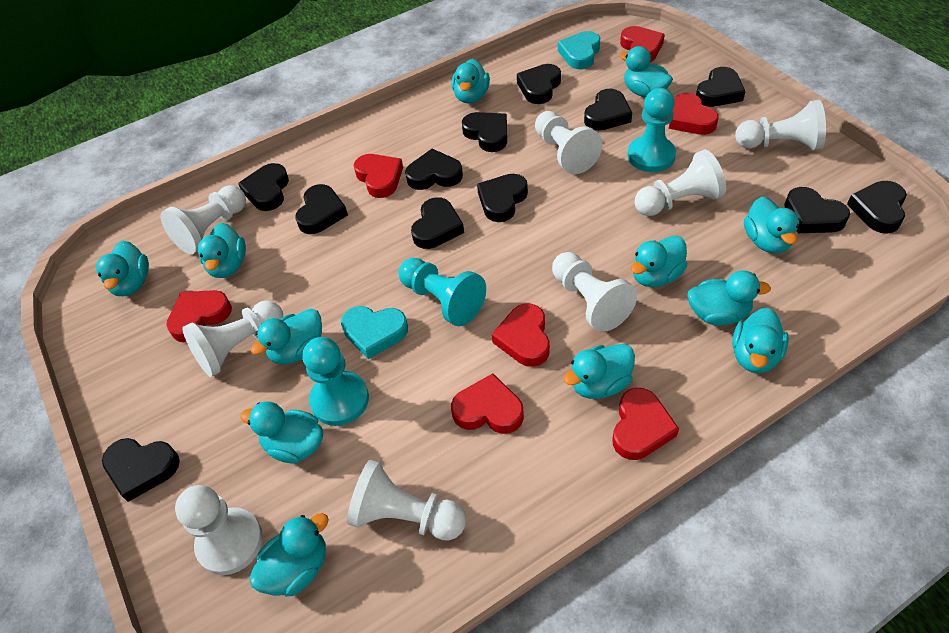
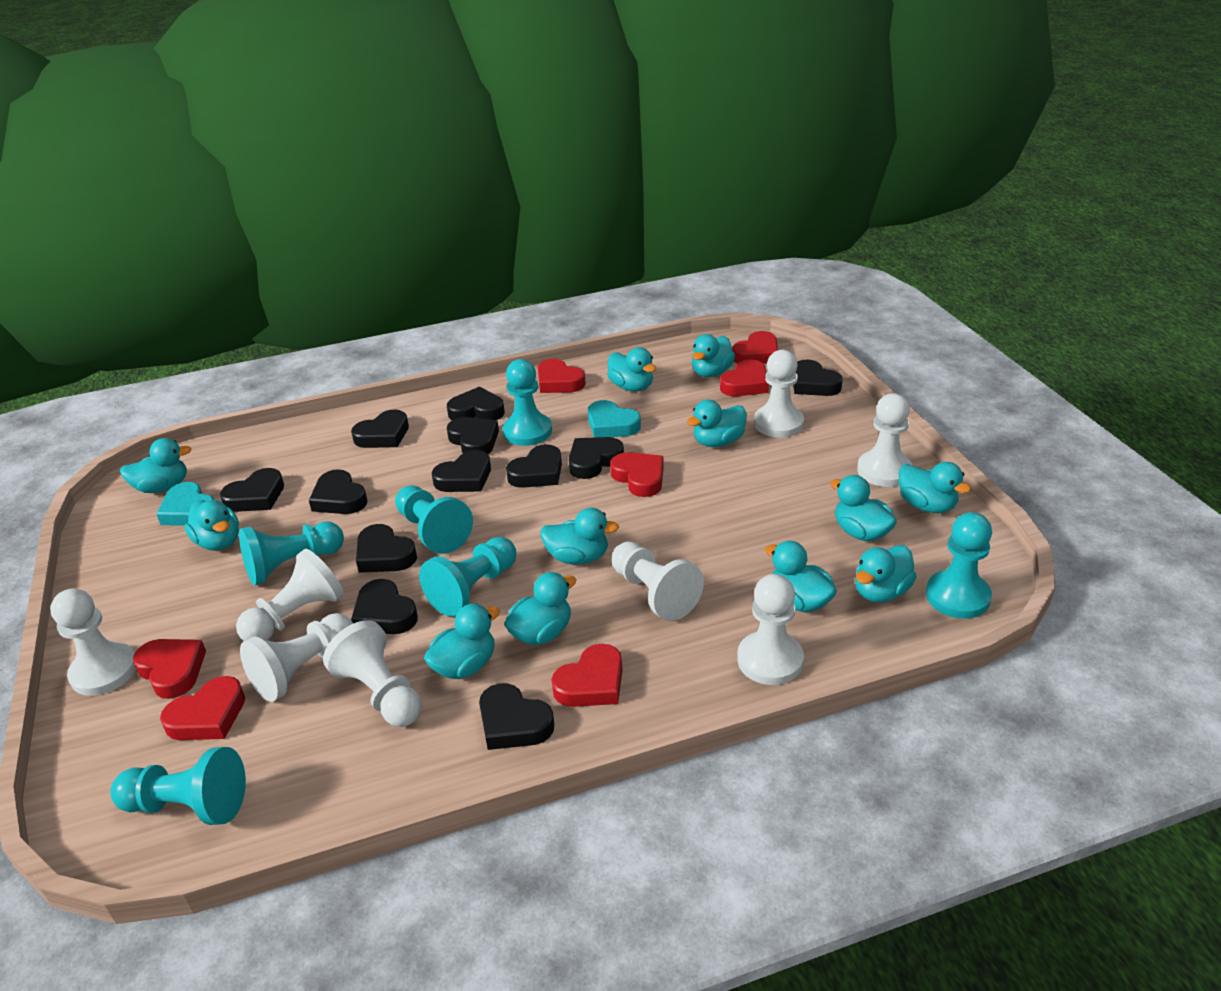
turquoise pawn: 3 -> 6

